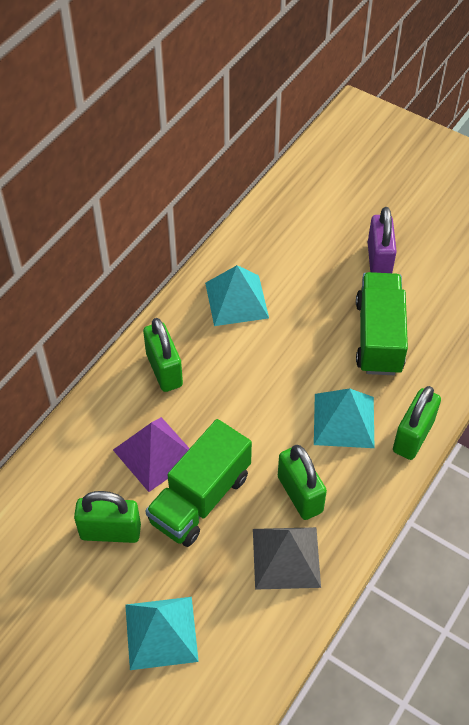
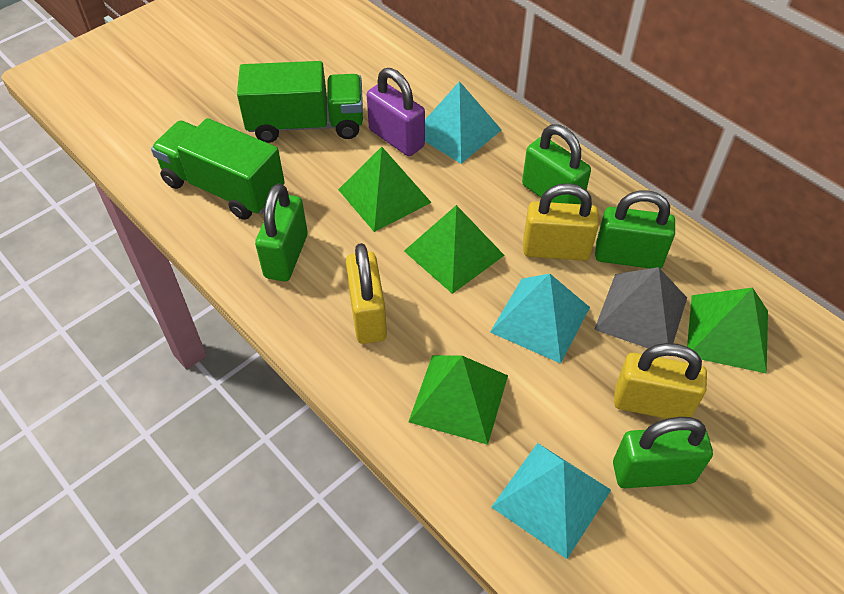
green pyramid: 0 -> 4
purple pyramid: 1 -> 0
yellow padlock: 0 -> 3

